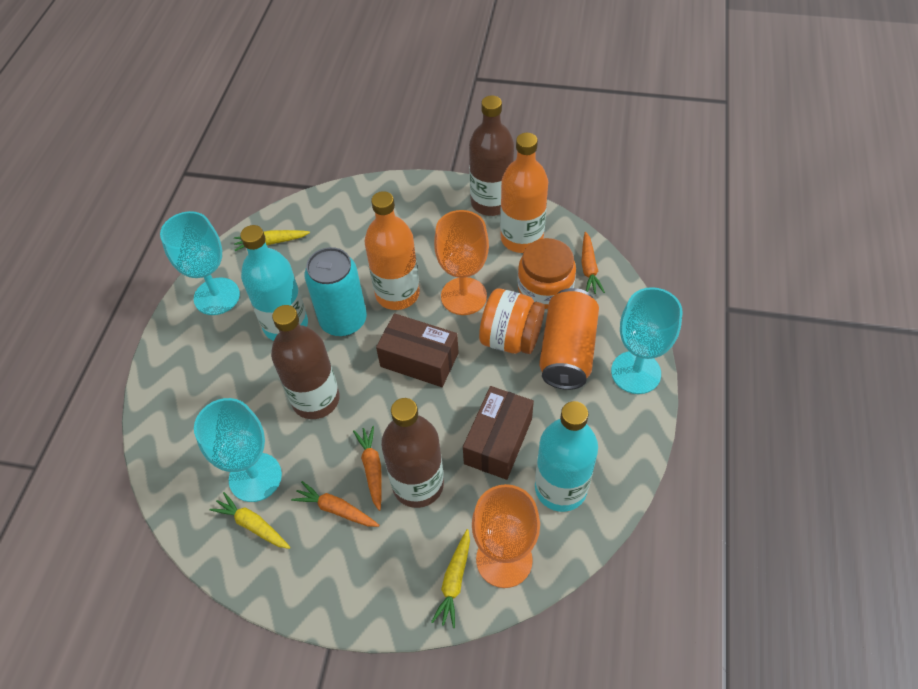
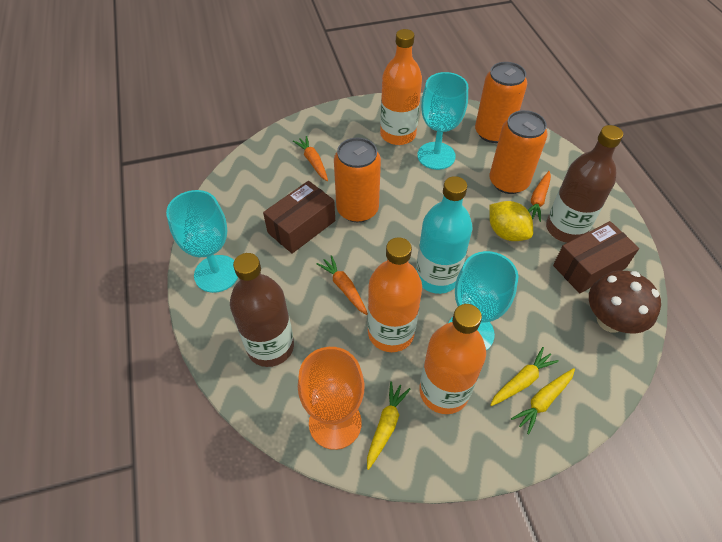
brown bottle: 3 -> 2
brown mushroom: 0 -> 1
orange bottle: 2 -> 3
orange can: 1 -> 3
orange goblet: 2 -> 1
orange jar: 2 -> 0
turquoise bottle: 2 -> 1
turquoise can: 1 -> 0
yellow lemon: 0 -> 1

